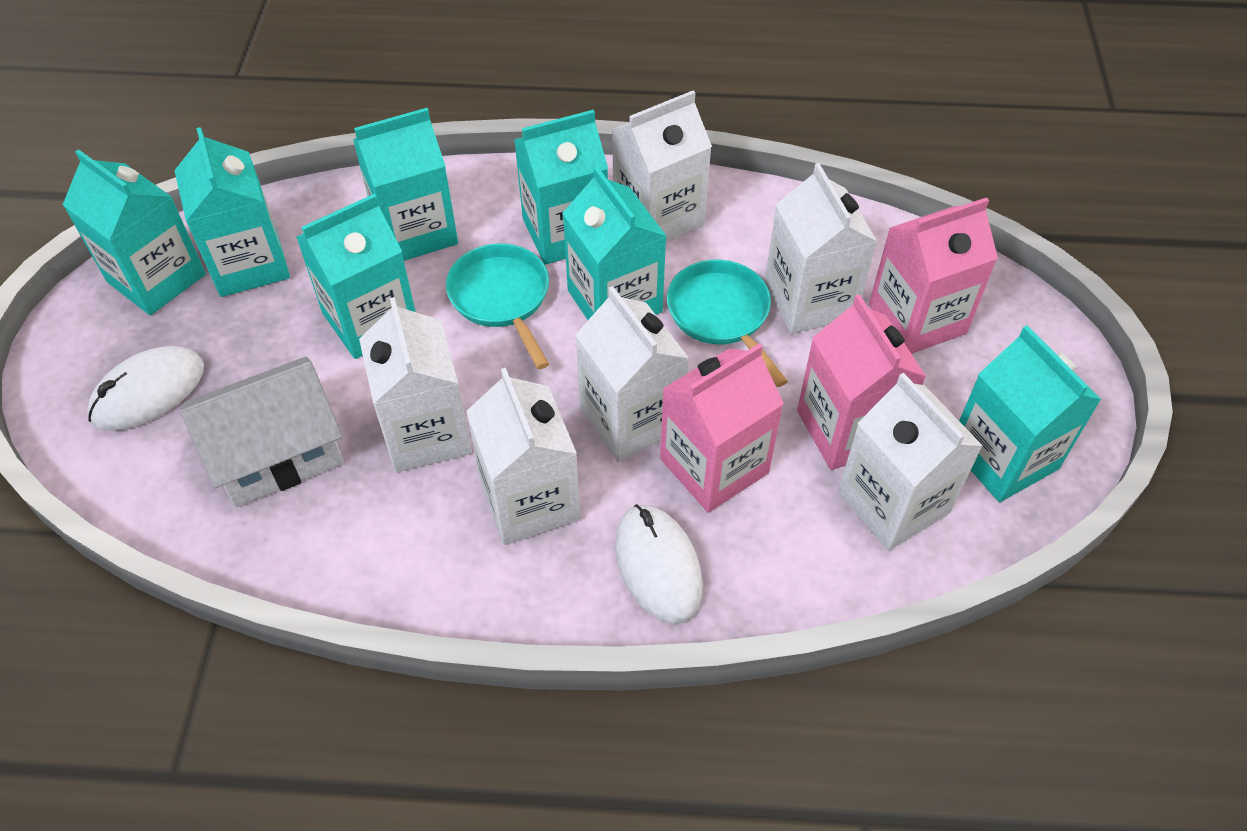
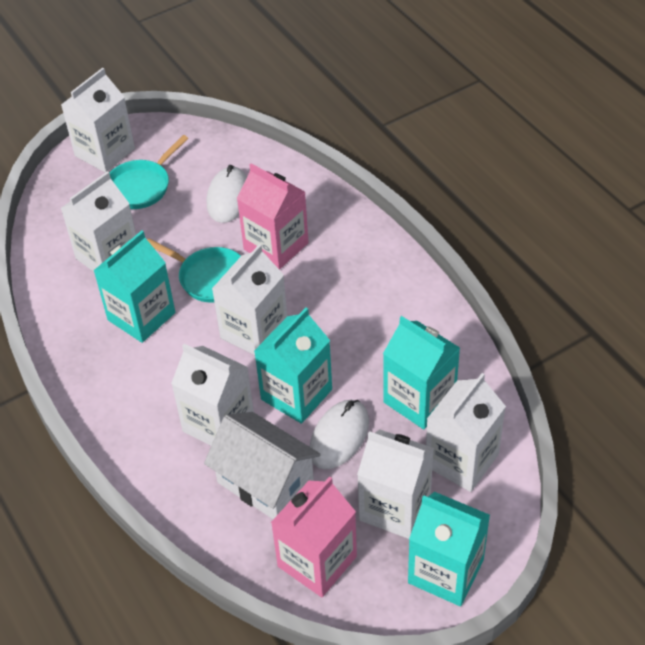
pink carton: 3 -> 2
turquoise carton: 7 -> 4

